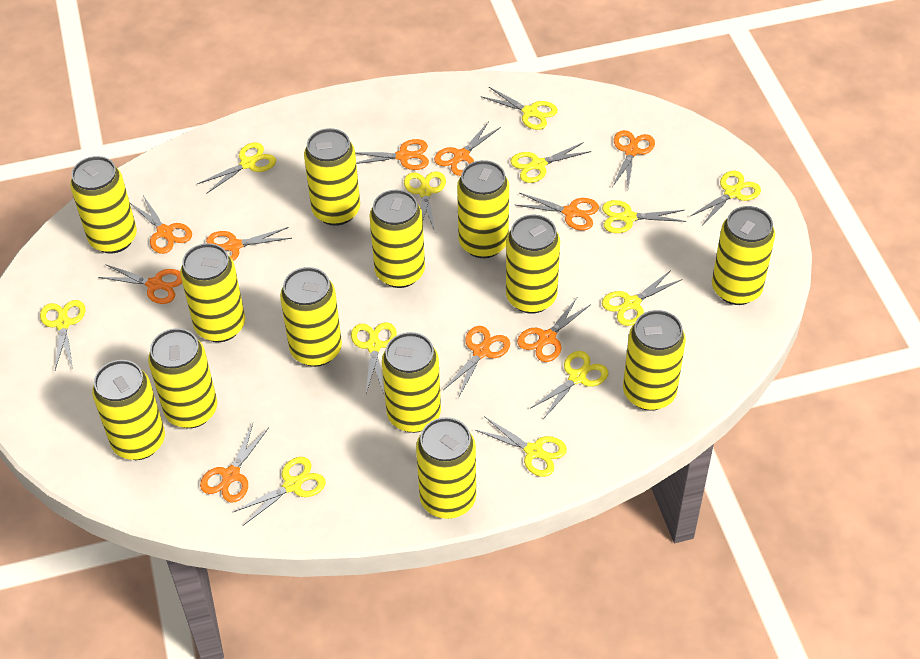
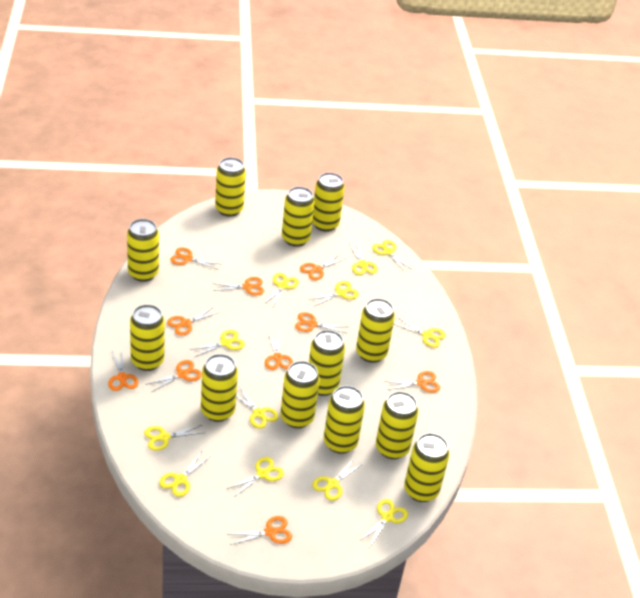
yellow can: 13 -> 12

